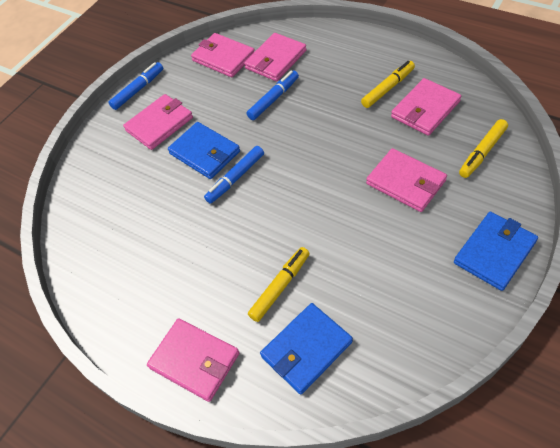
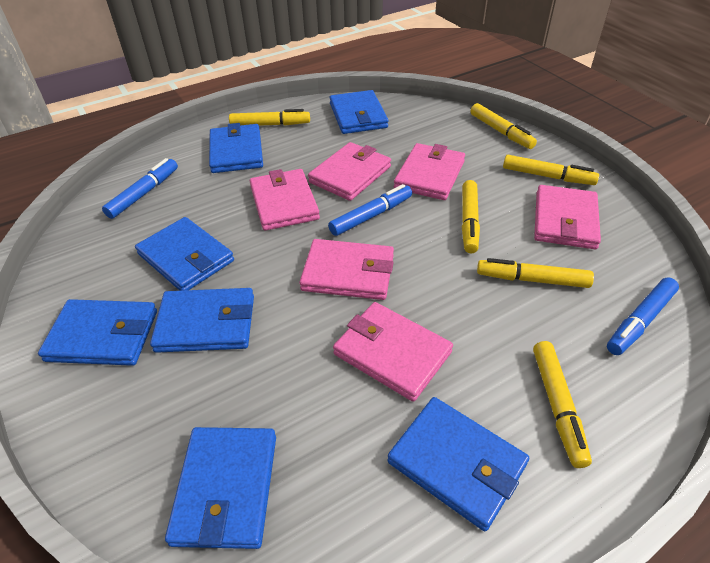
blue wallet: 3 -> 7
yellow marker: 3 -> 6

